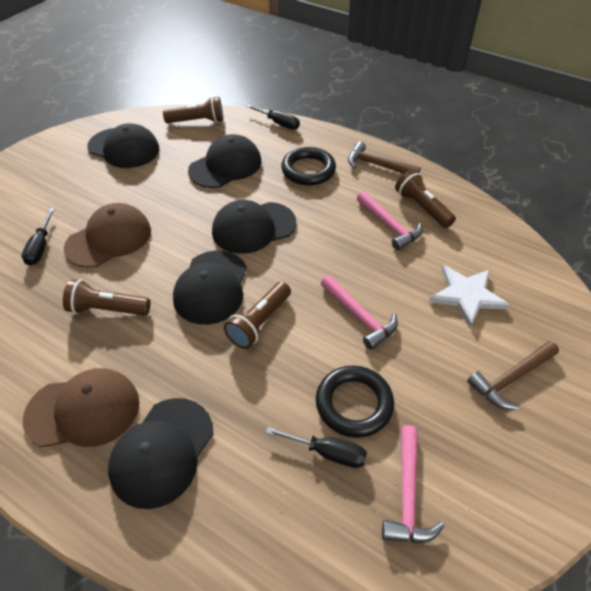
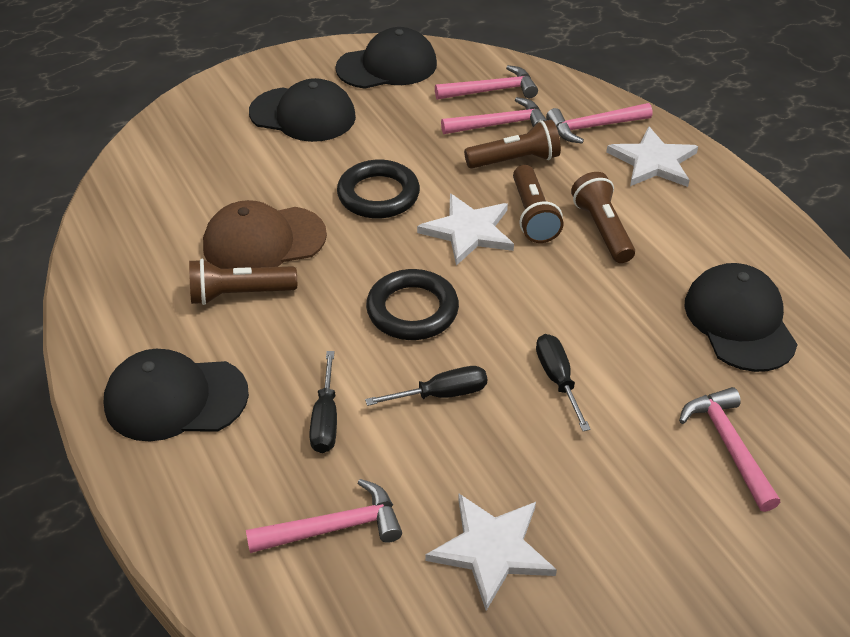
black cap: 5 -> 4
brown cap: 2 -> 1
brown hammer: 2 -> 0
pink hammer: 3 -> 5
white star: 1 -> 3

